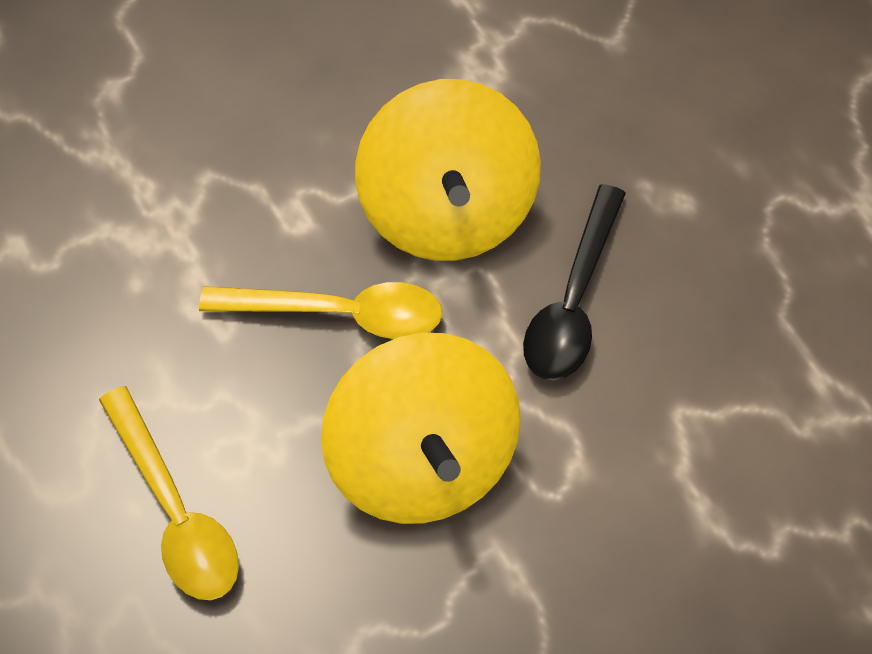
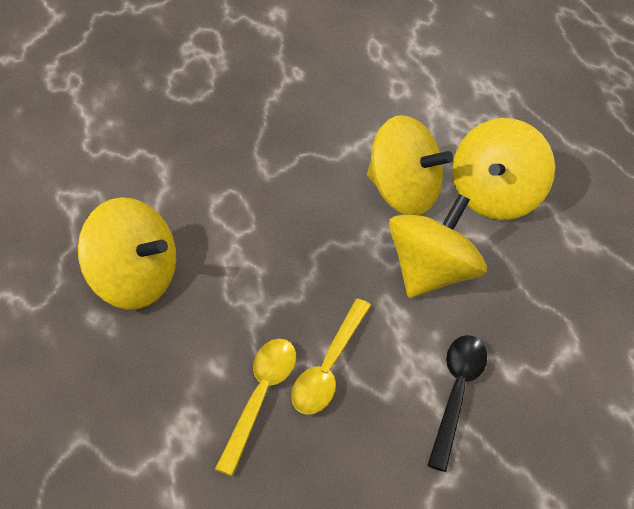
yellow spinning top: 2 -> 4

